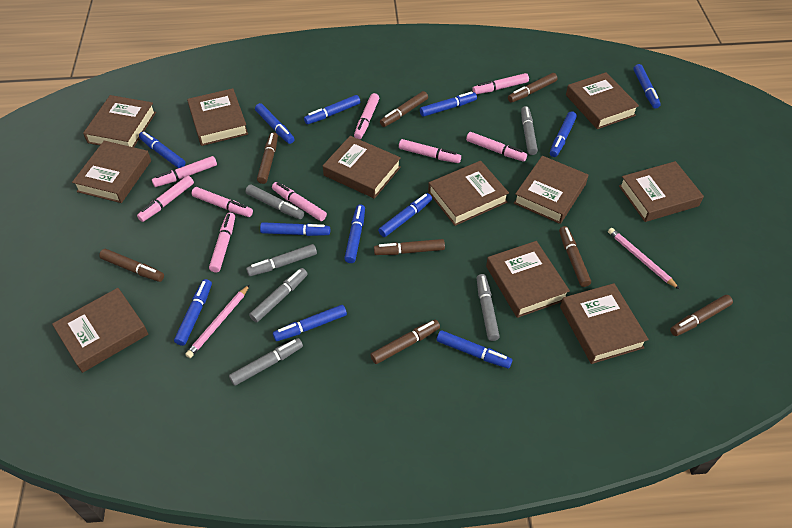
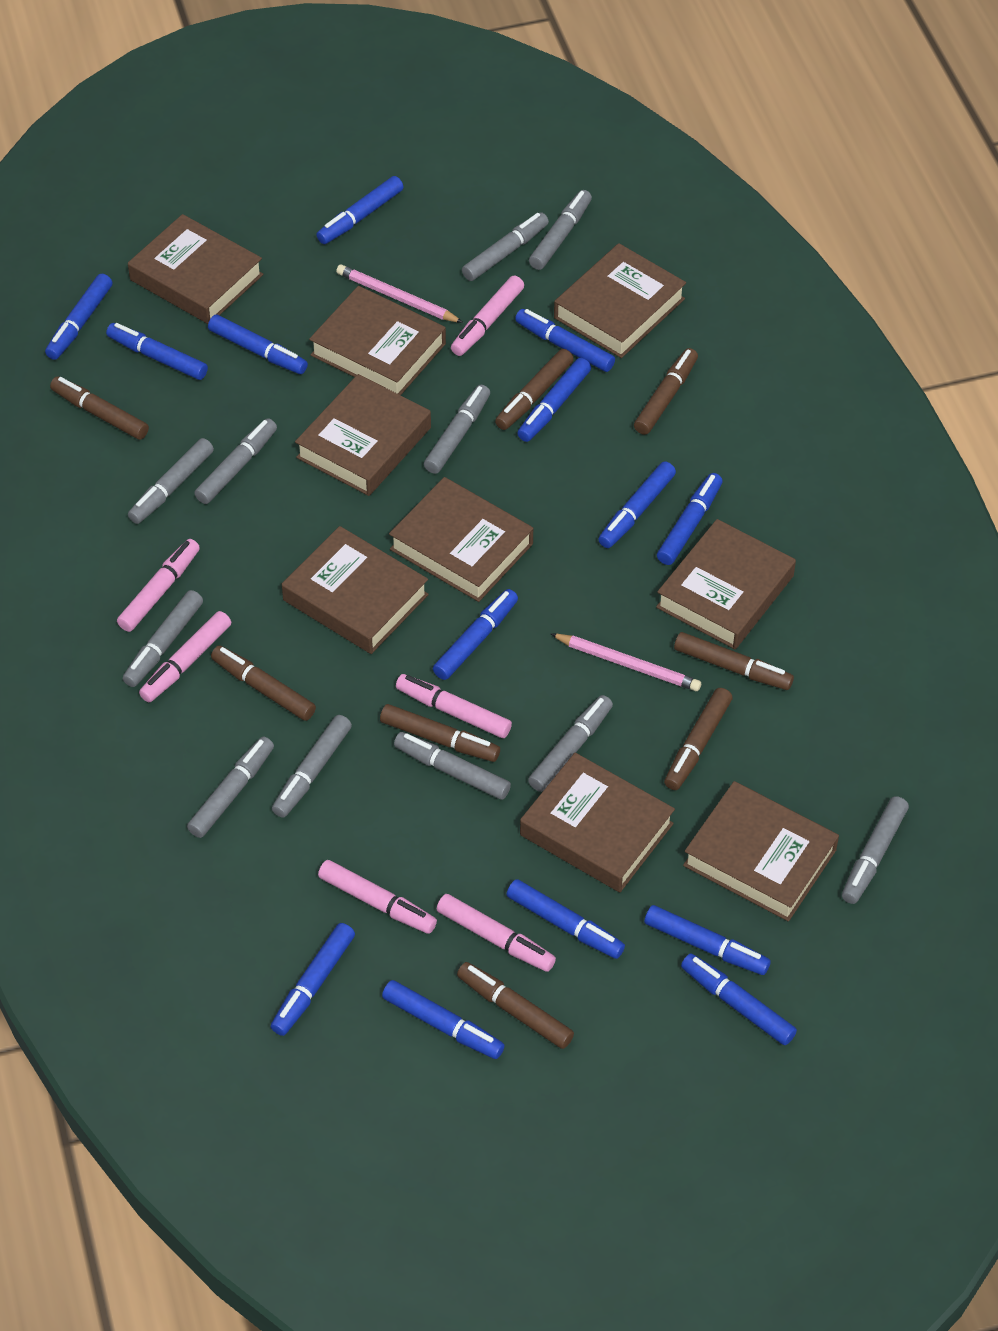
blue marker: 12 -> 14
brown book: 11 -> 9
grey marker: 6 -> 11
pink marker: 9 -> 6

